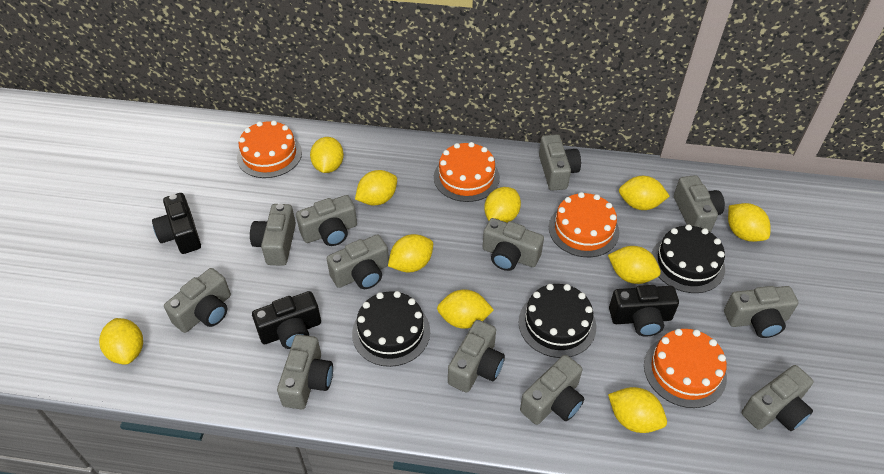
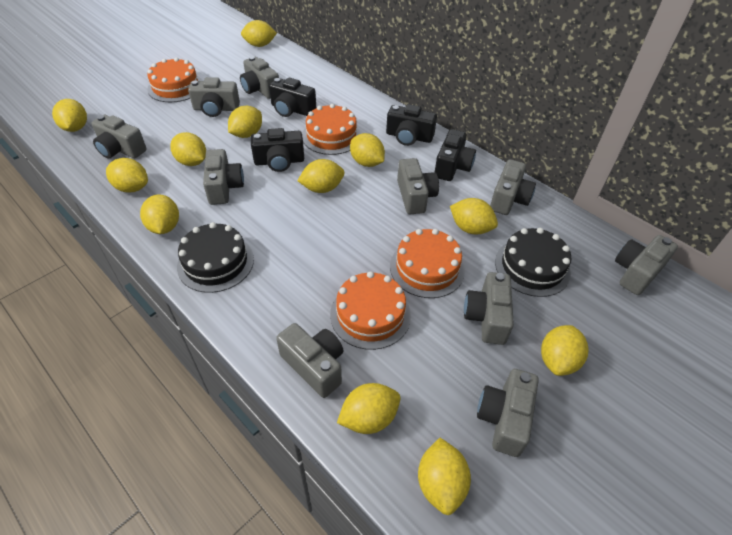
black cake: 3 -> 2
black camera: 3 -> 4
grey camera: 12 -> 10
yellow lemon: 10 -> 12

